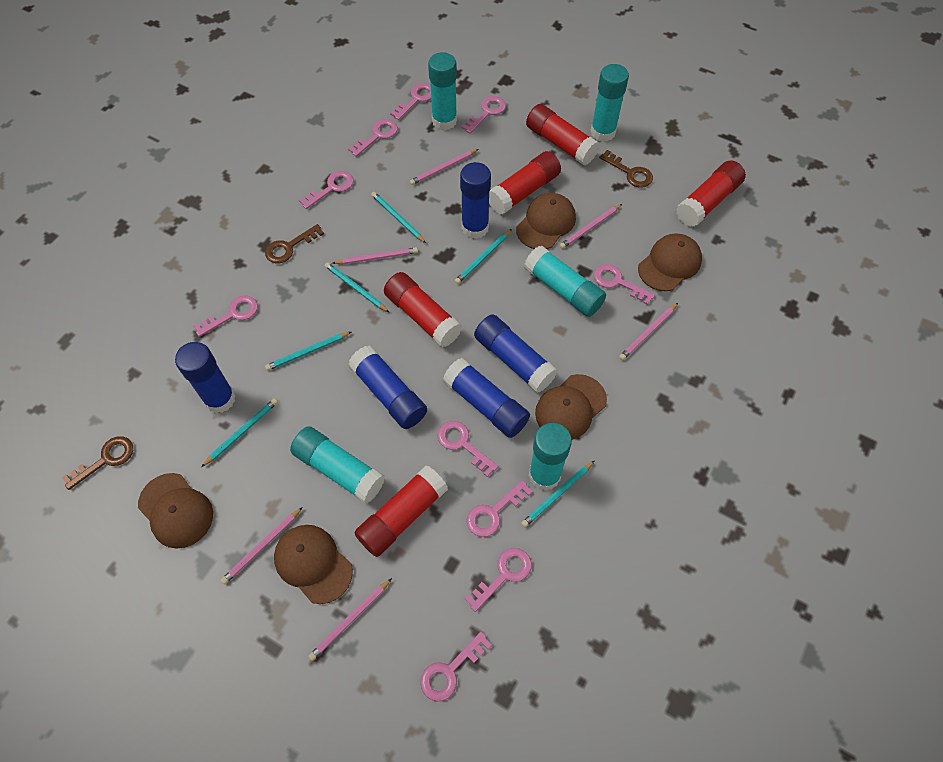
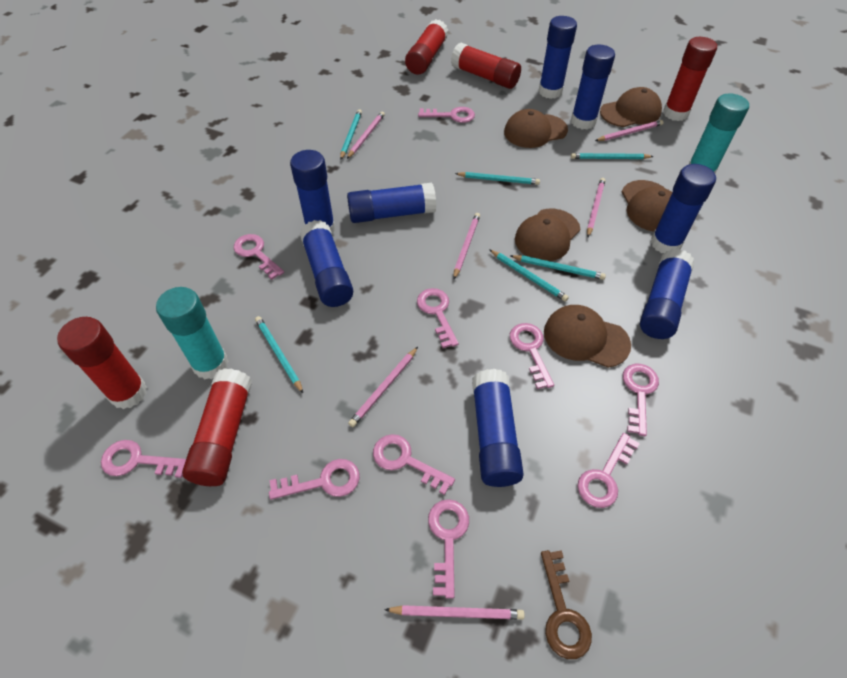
blue glue stick: 5 -> 8
brown key: 3 -> 1
turquoise glue stick: 5 -> 2

